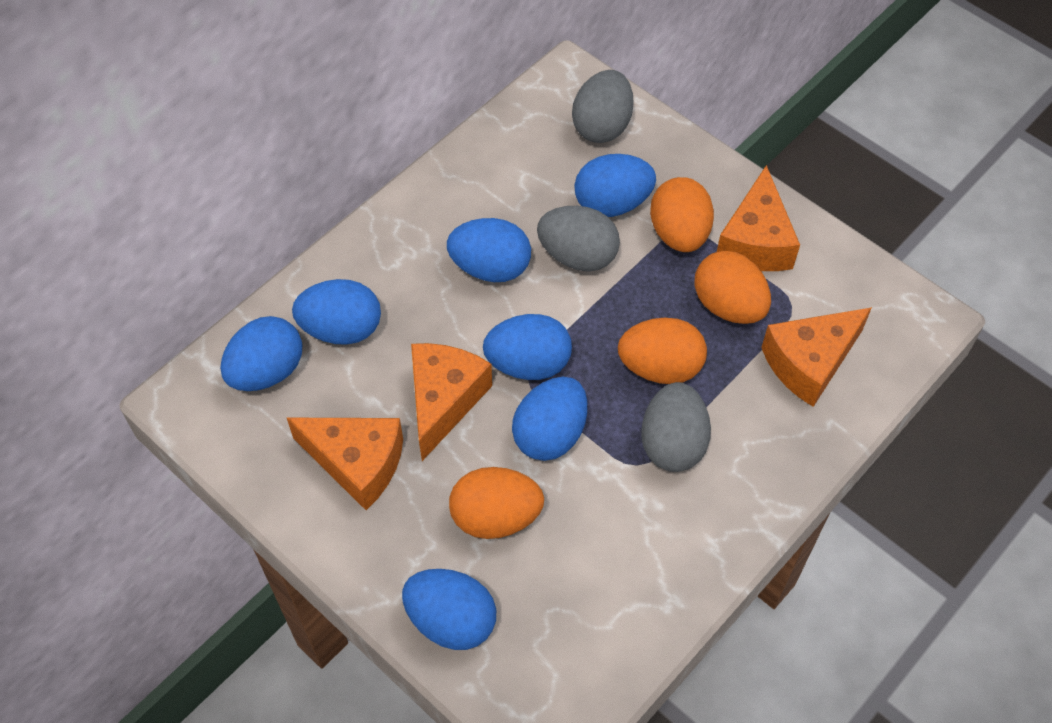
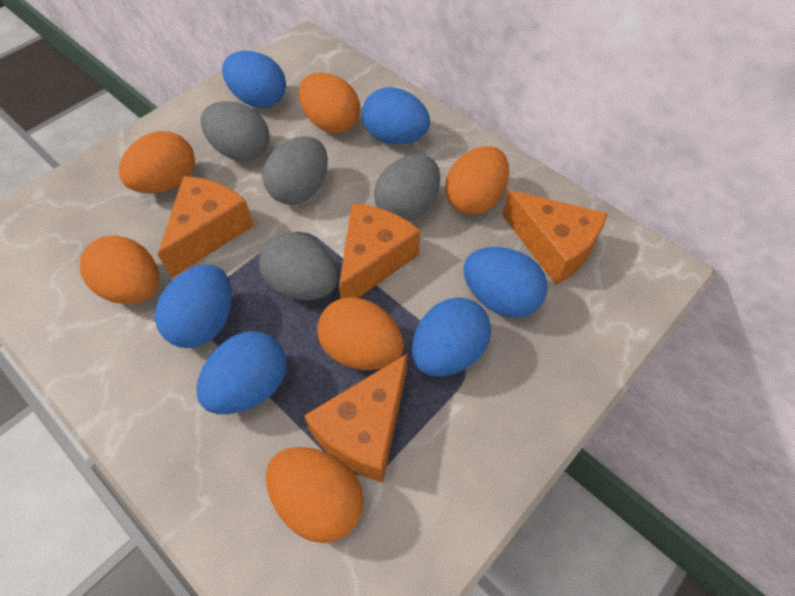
blue egg: 7 -> 6
grey egg: 3 -> 4
orange egg: 4 -> 6

